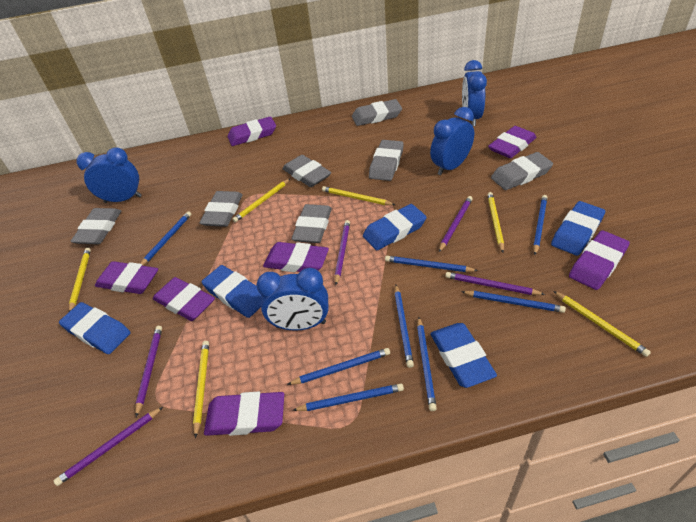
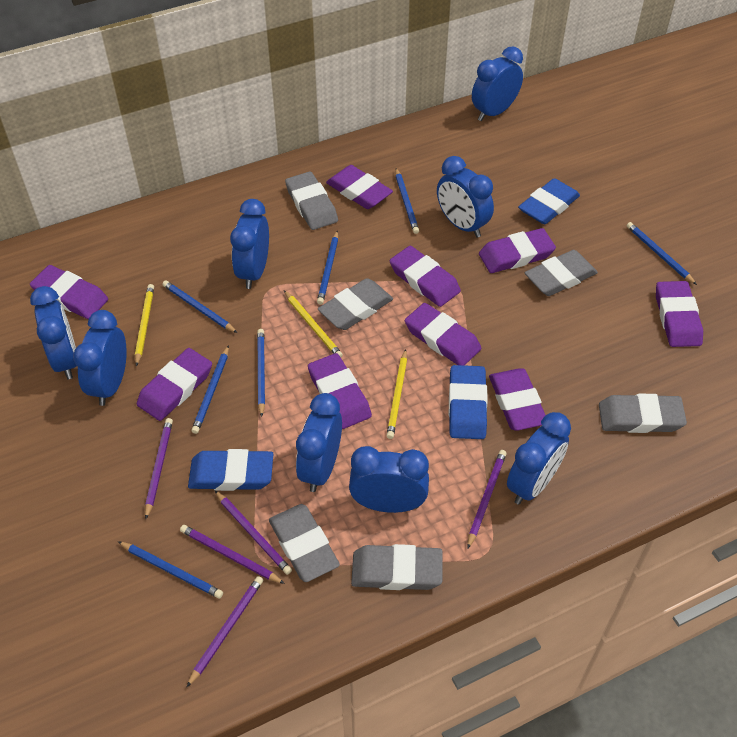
blue clock: 4 -> 8
blue eraser: 5 -> 3
blue pencil: 8 -> 7
grey eraser: 7 -> 6
purple eraser: 7 -> 9
yellow pencil: 6 -> 3

